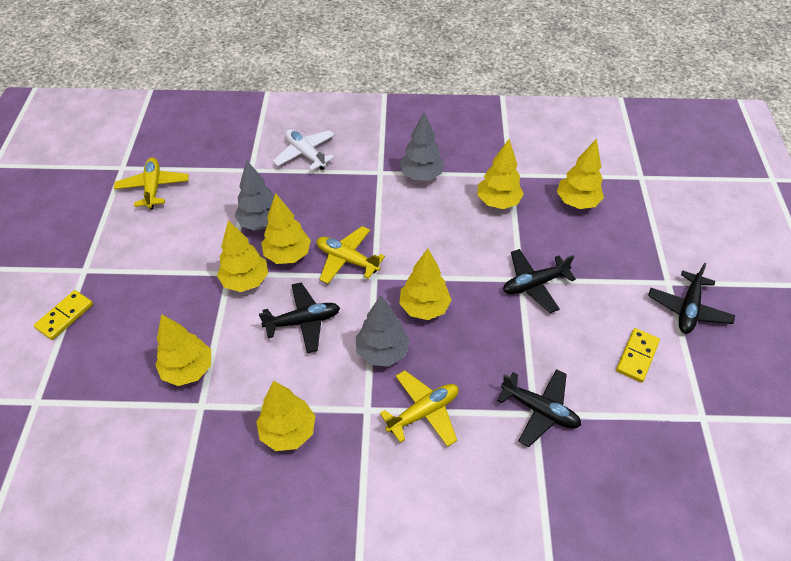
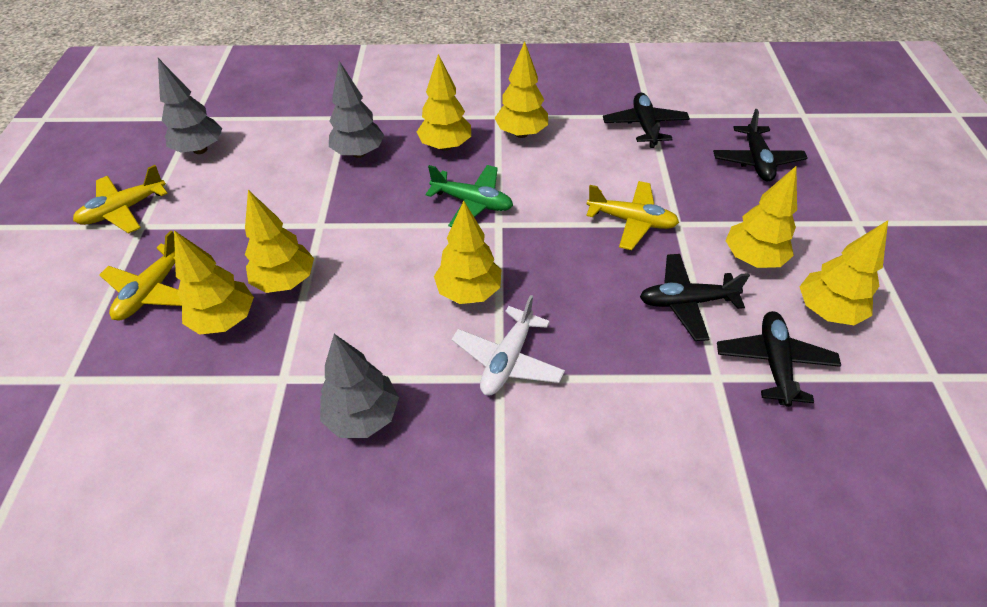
green plane: 0 -> 1
yellow domino: 2 -> 0

